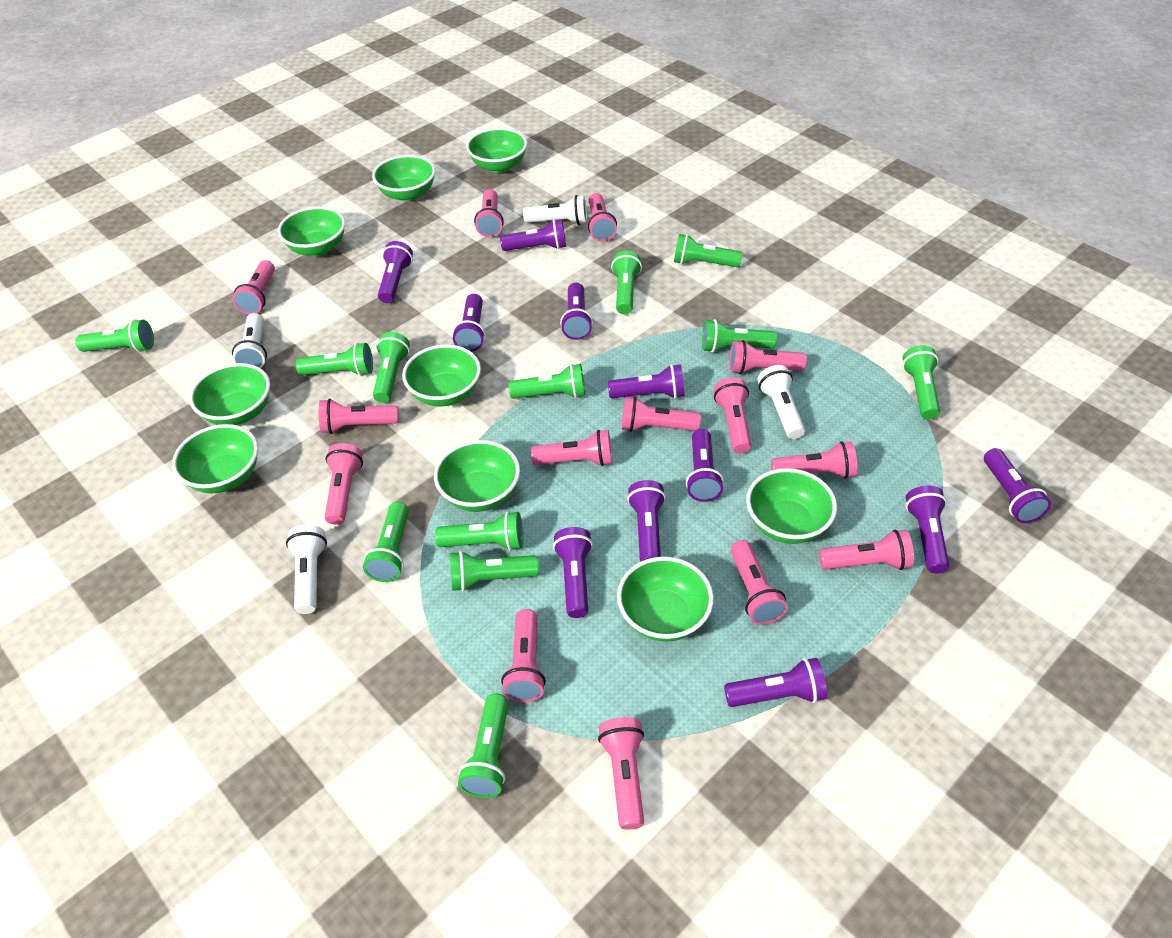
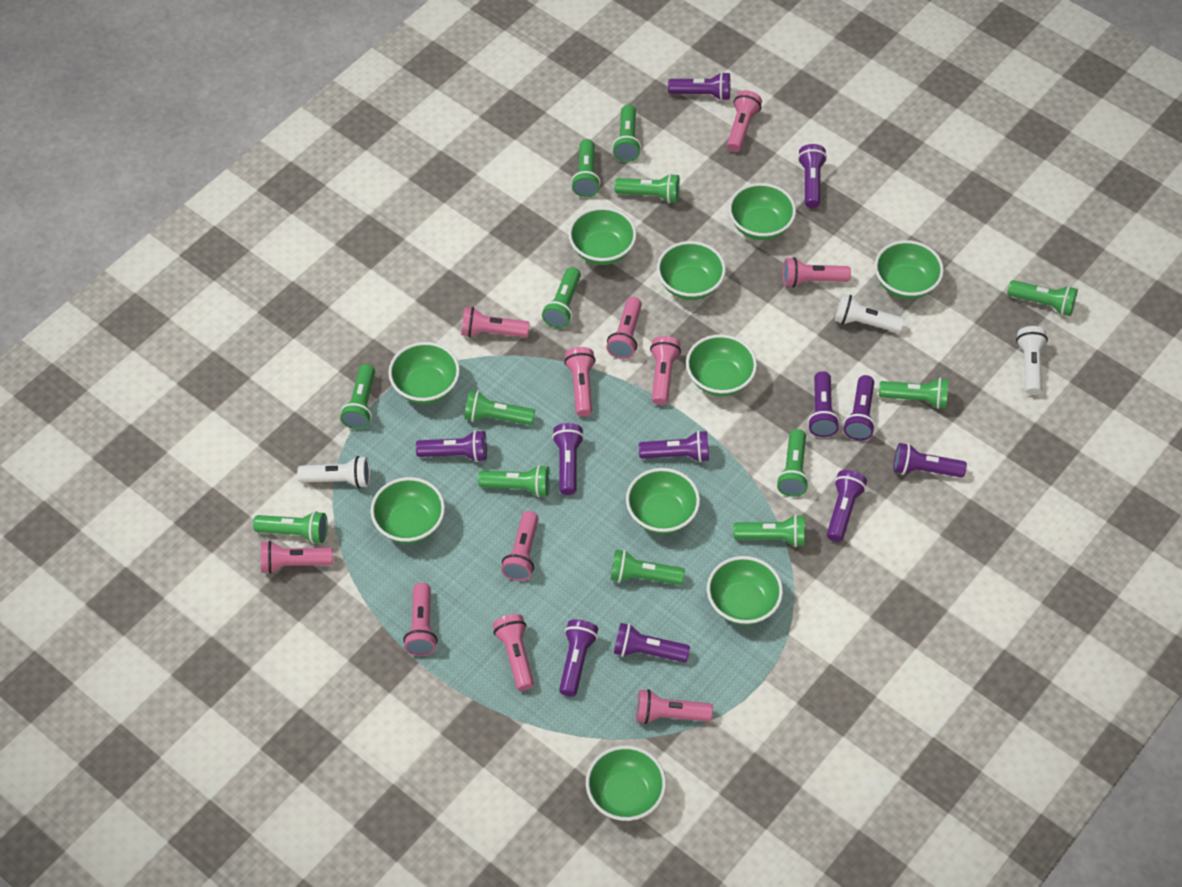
green bowl: 9 -> 10
green flashlight: 12 -> 13
pink flashlight: 14 -> 11
white flashlight: 4 -> 3

